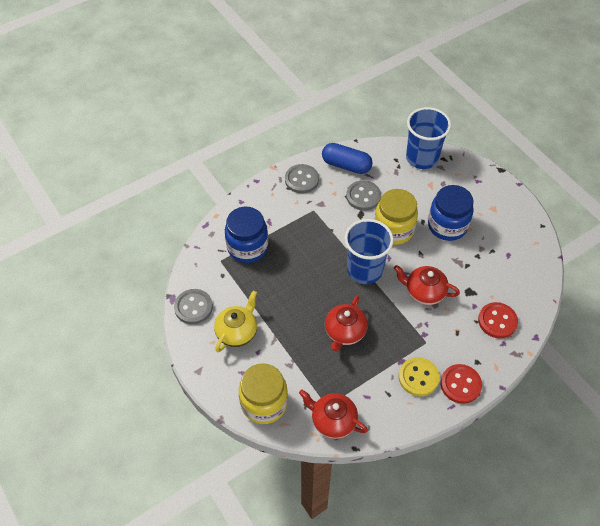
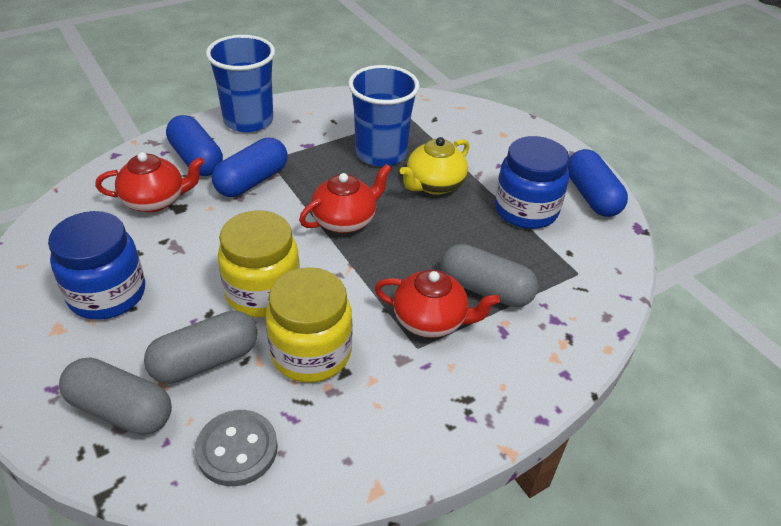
blue capsule: 1 -> 3
grey button: 3 -> 1
grey capsule: 0 -> 3
red button: 2 -> 0
yellow button: 1 -> 0

